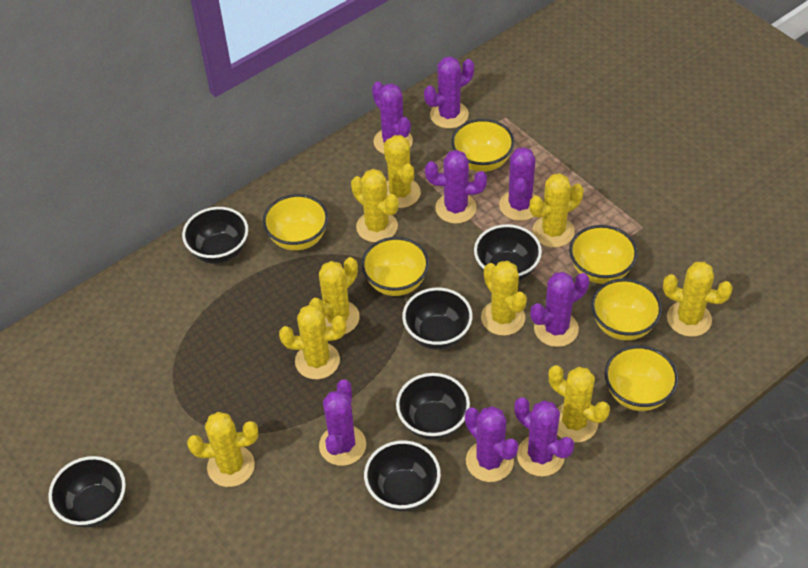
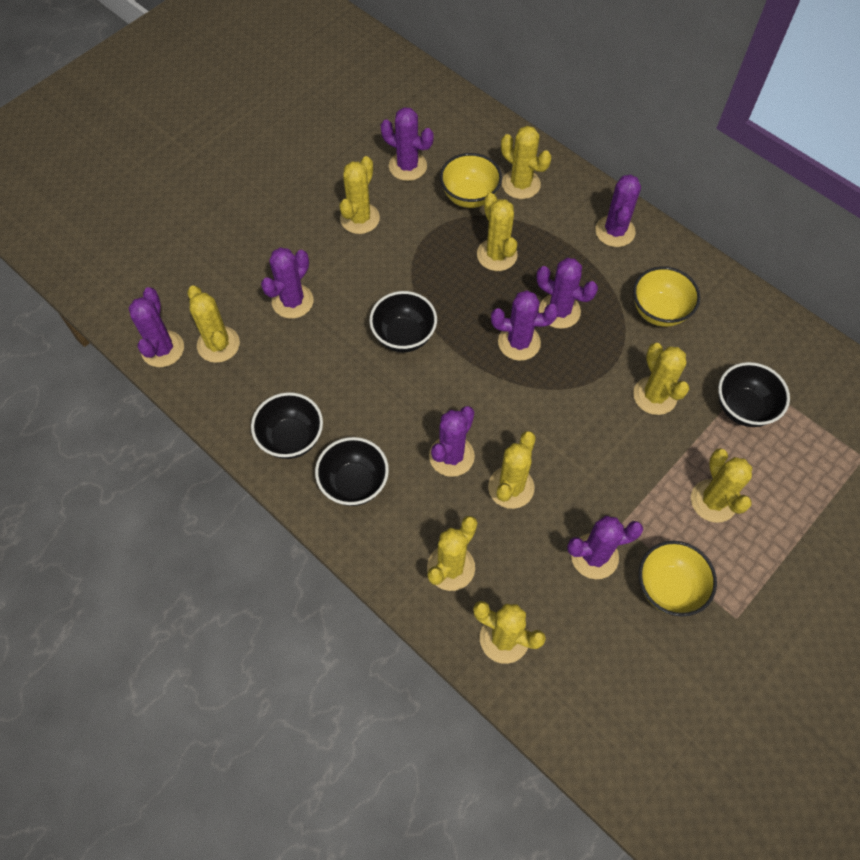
black bowl: 6 -> 4
yellow bowl: 6 -> 3

